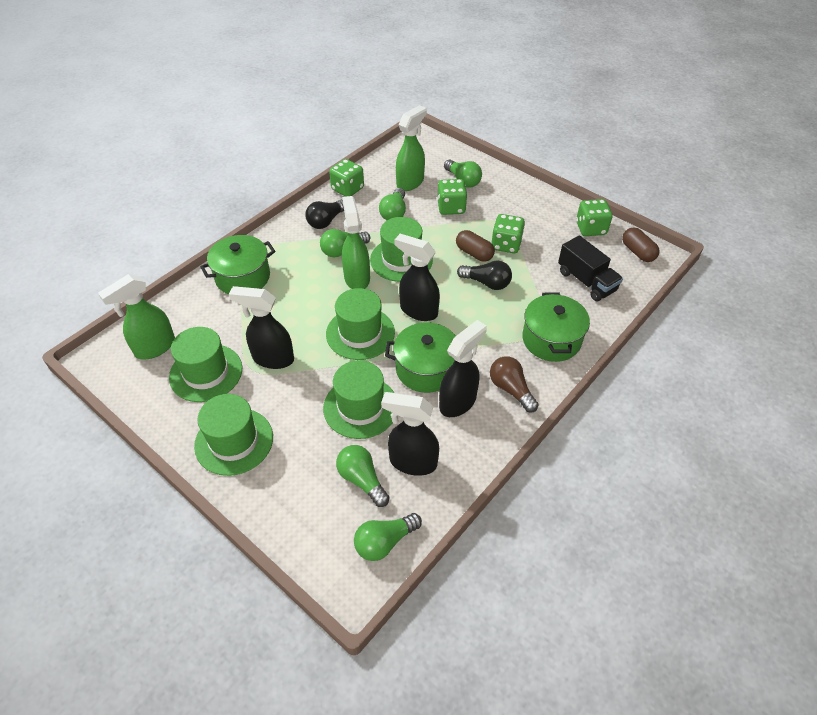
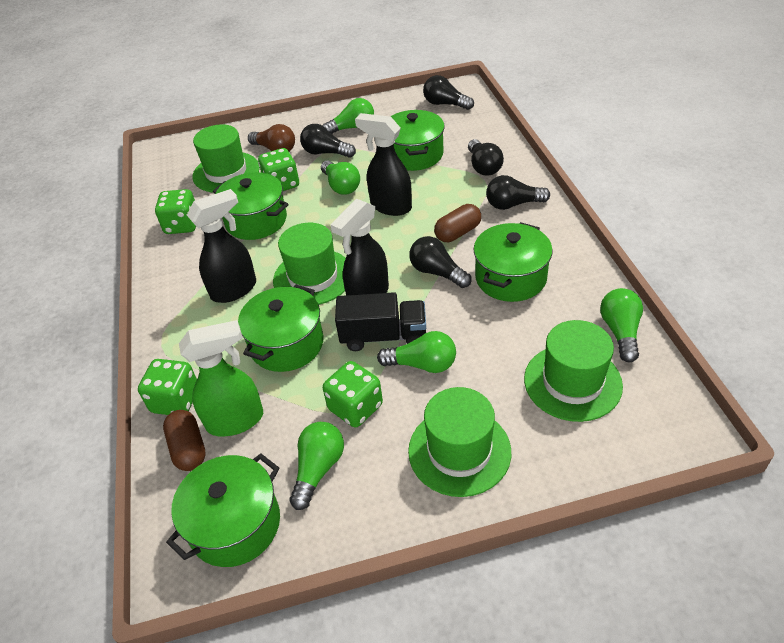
black light bulb: 2 -> 5
black spray bottle: 4 -> 3
green hat: 5 -> 4
green pot: 3 -> 5
green spray bottle: 3 -> 1

